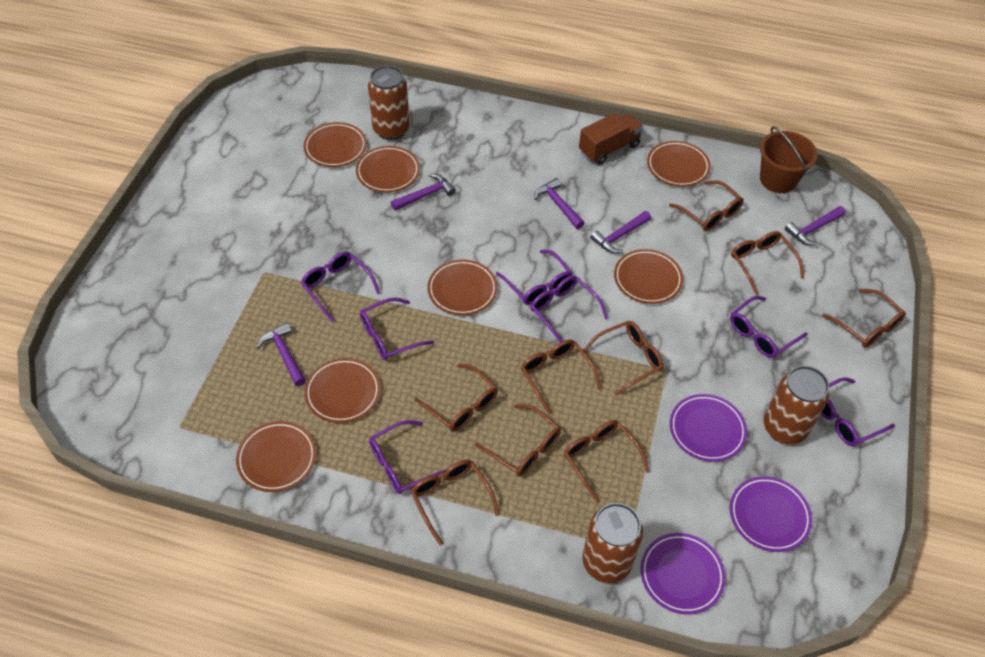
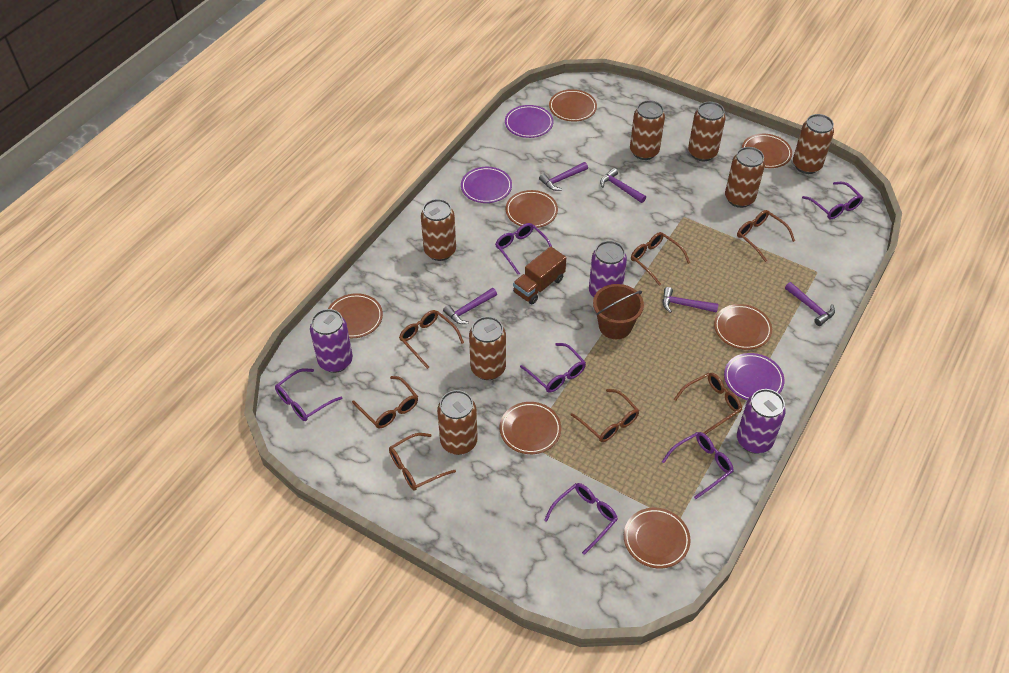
brown can: 3 -> 7
brown glasses: 9 -> 7
purple can: 0 -> 3
purple glasses: 7 -> 6

